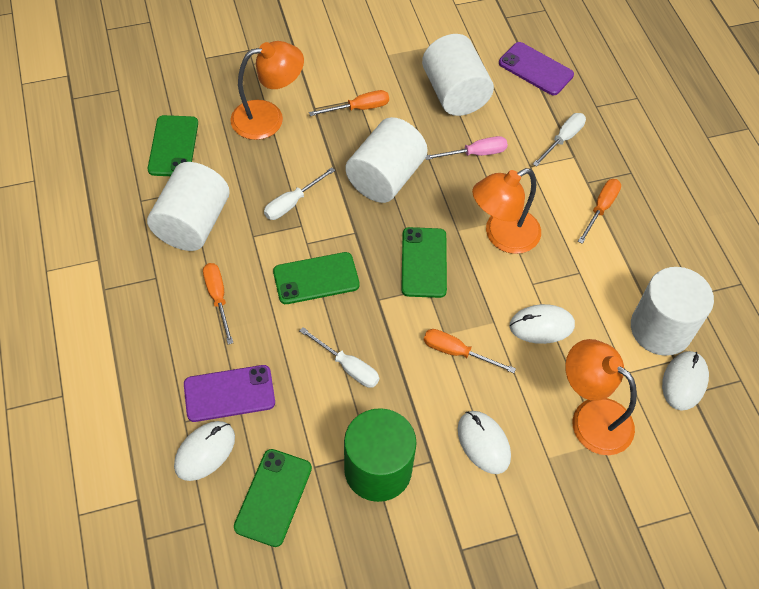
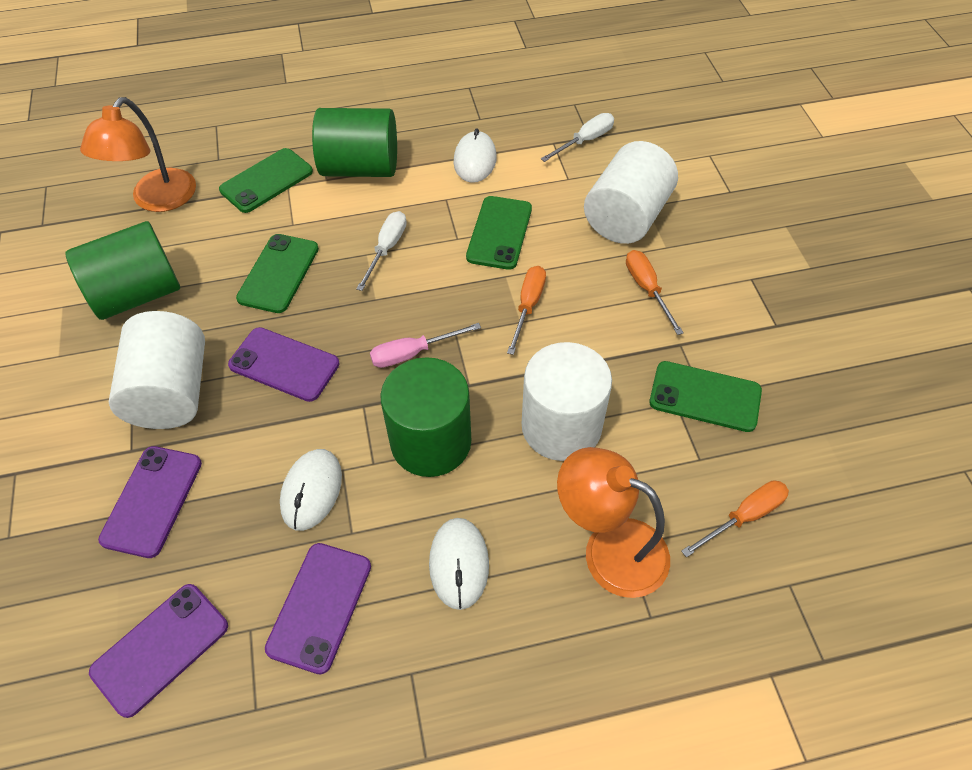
green cylinder: 1 -> 3
orange lamp: 3 -> 2
orange screwdriver: 4 -> 3
purple phone: 2 -> 4
white cylinder: 4 -> 3
white mouse: 4 -> 3
white screwdriver: 3 -> 2

